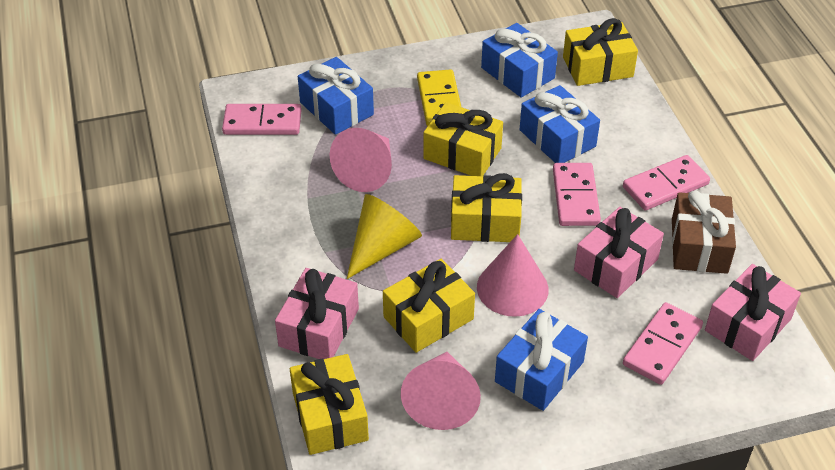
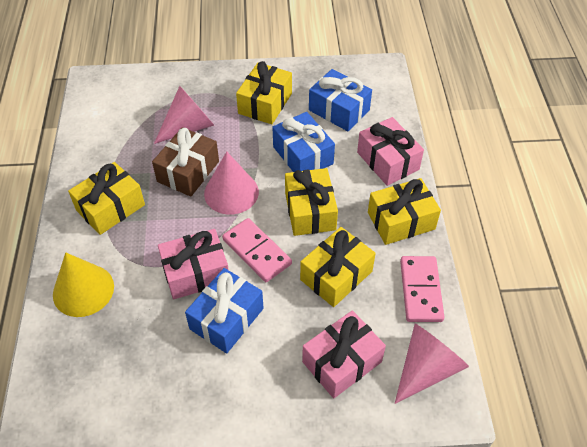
blue gift: 4 -> 3
pink domino: 4 -> 2
yellow domino: 1 -> 0

